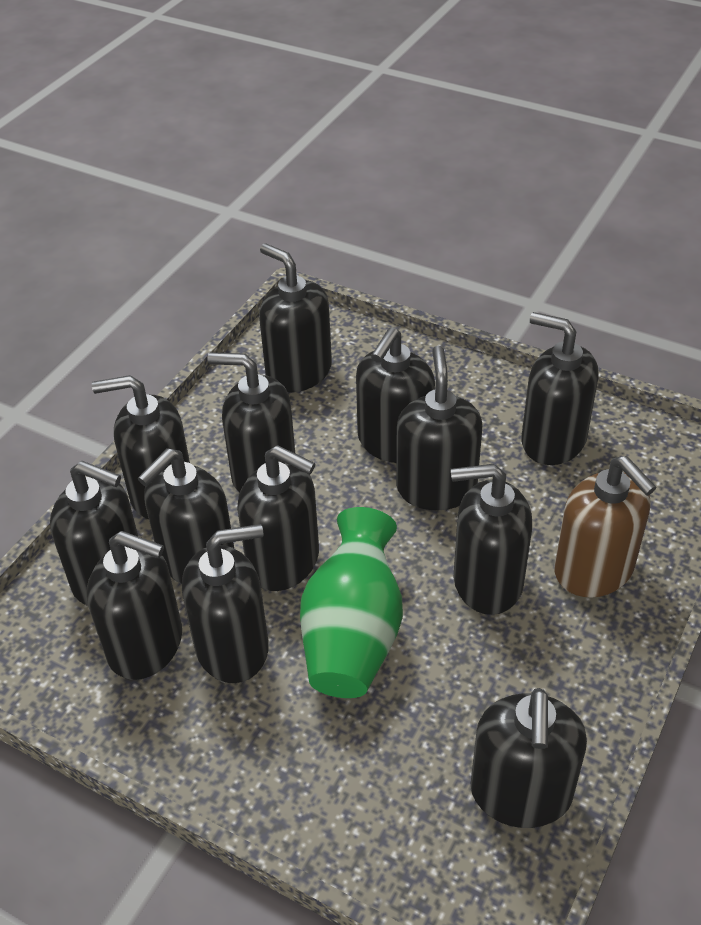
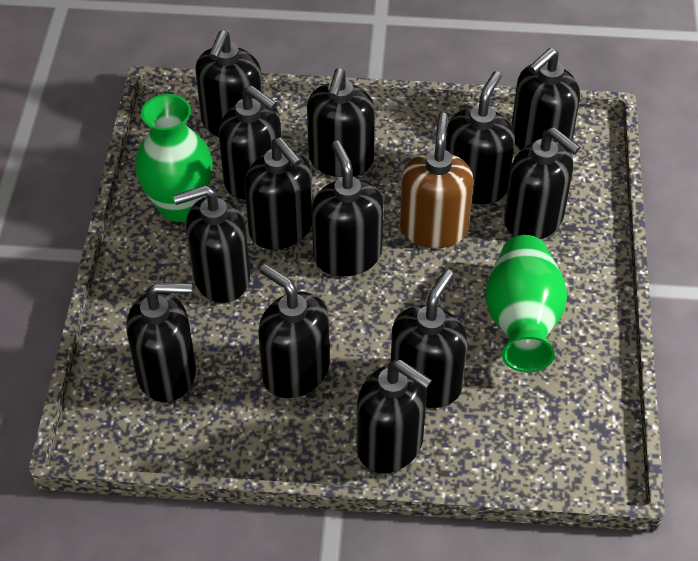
green vase: 1 -> 2

